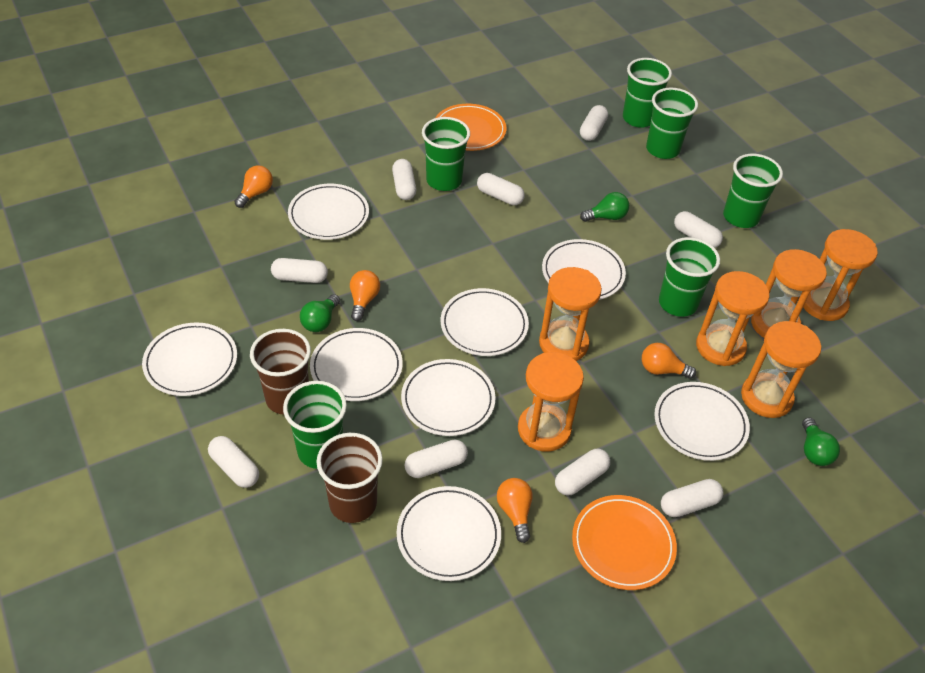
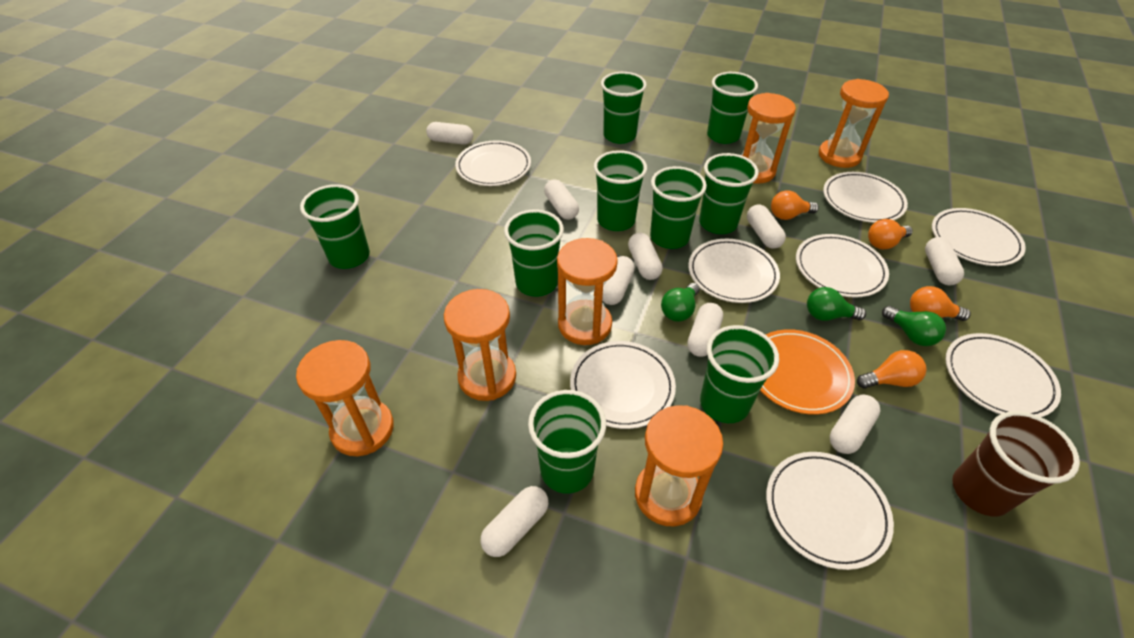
brown cup: 2 -> 1
green cup: 6 -> 9
orange plate: 2 -> 1

